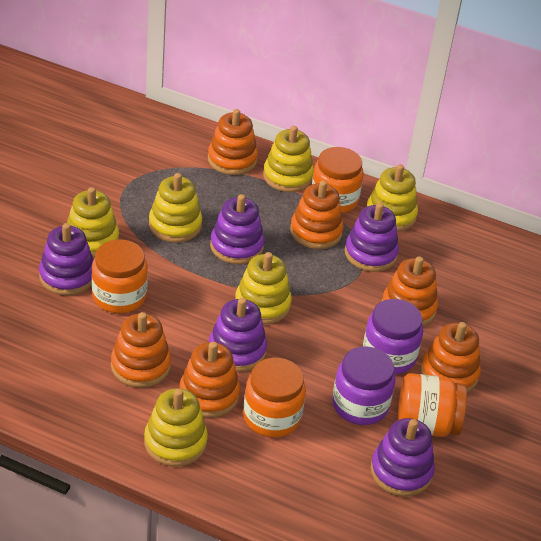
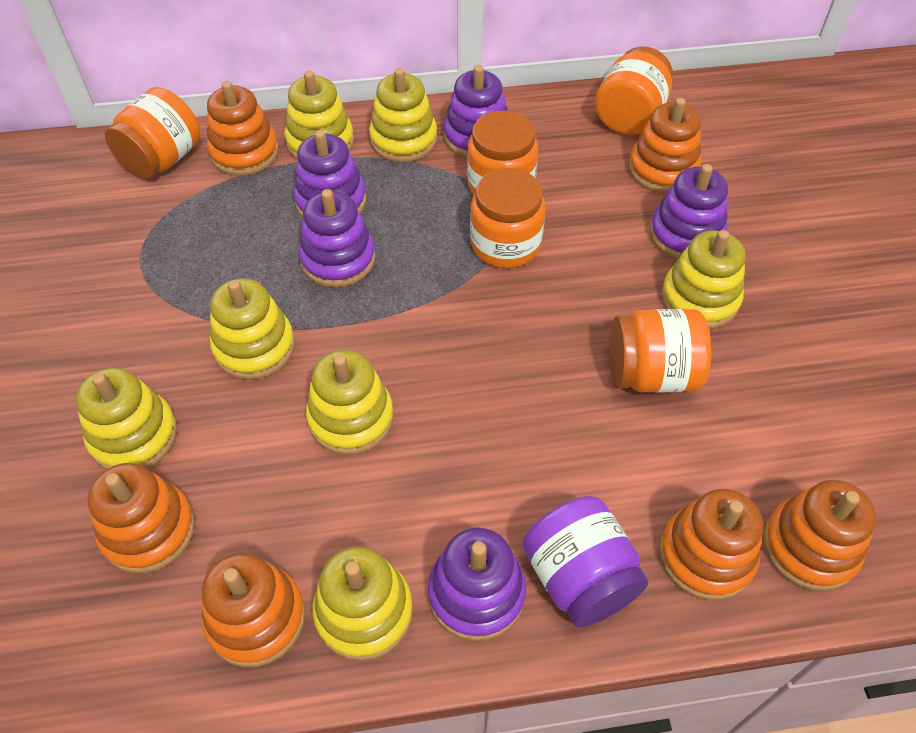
orange jar: 4 -> 5
purple jar: 2 -> 1
yellow stacking toy: 6 -> 7

